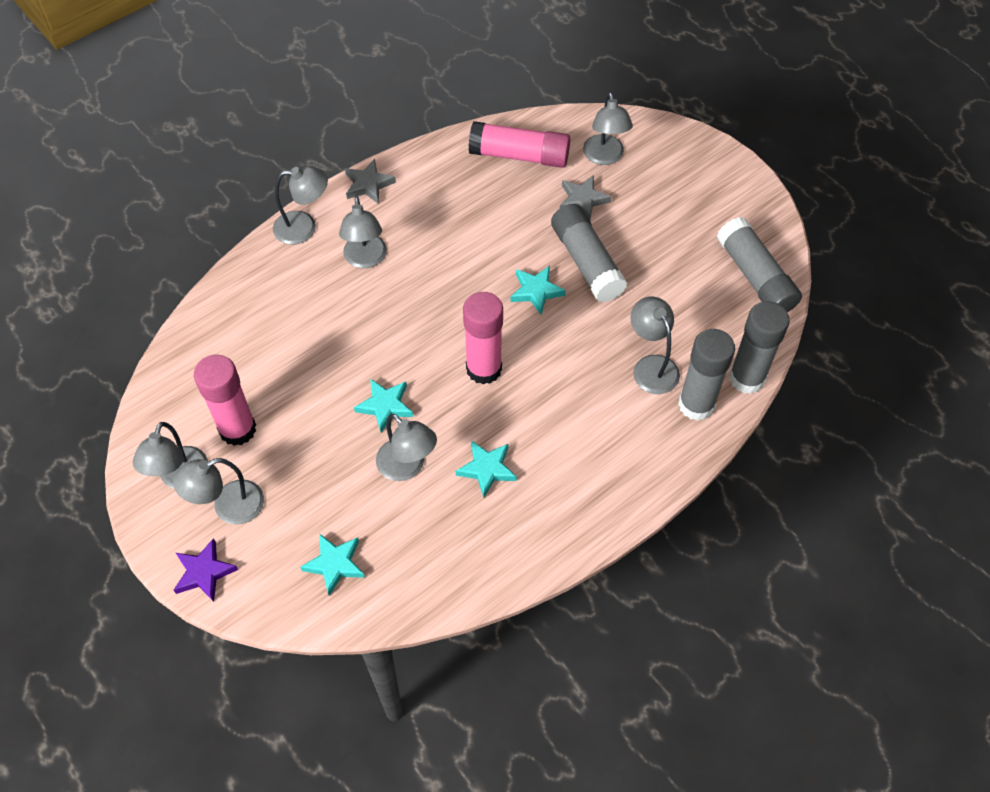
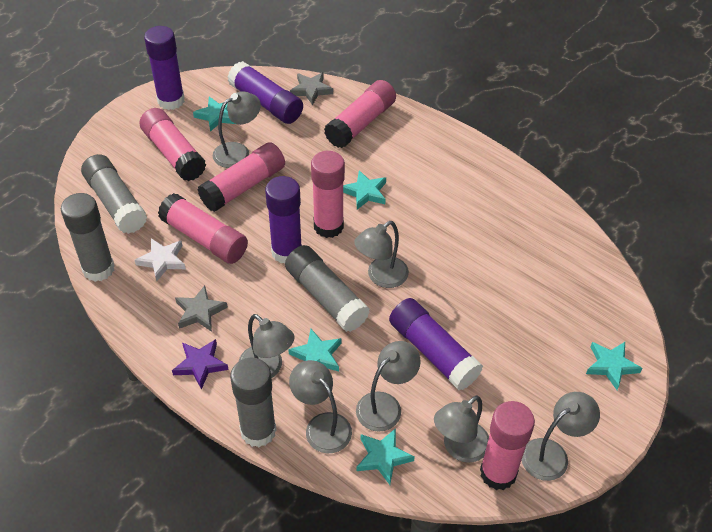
pink glue stick: 3 -> 6
purple glue stick: 0 -> 4
turquoise star: 4 -> 5
white star: 0 -> 1

